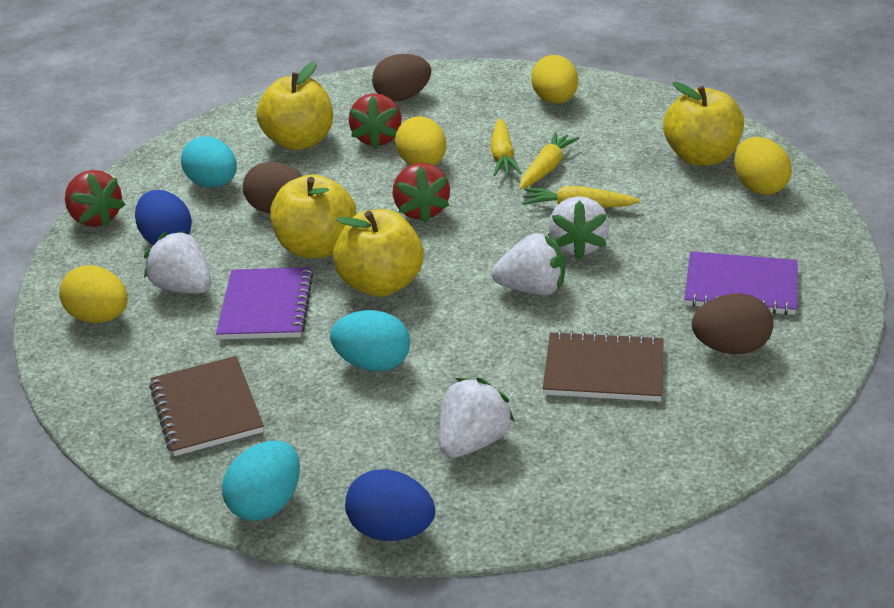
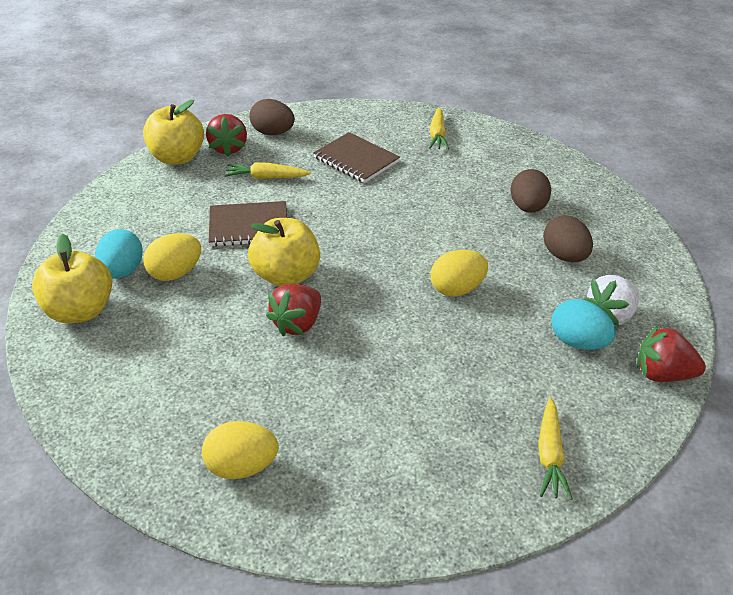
blue egg: 2 -> 0
purple notebook: 2 -> 0
turquoise egg: 3 -> 2
white strawberry: 4 -> 1
yellow apple: 4 -> 3
yellow egg: 4 -> 3

